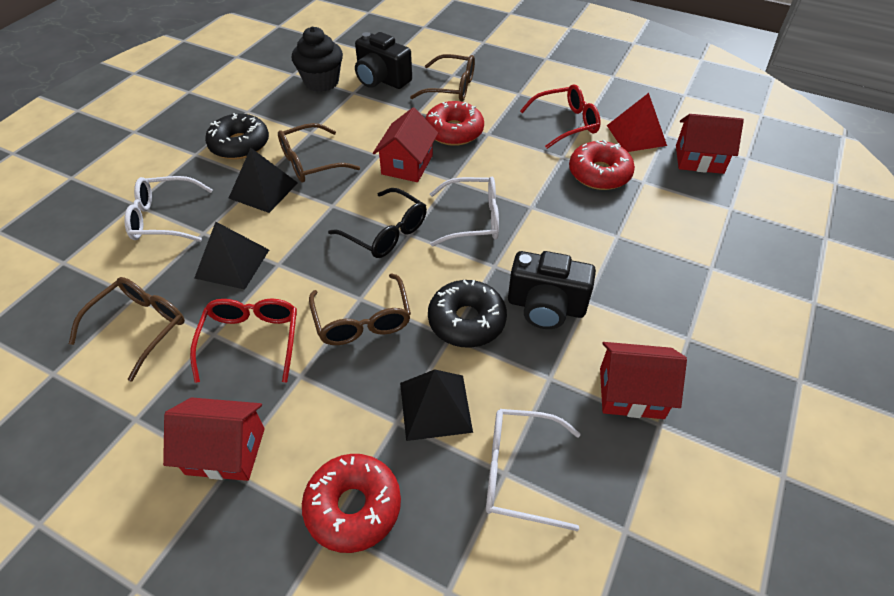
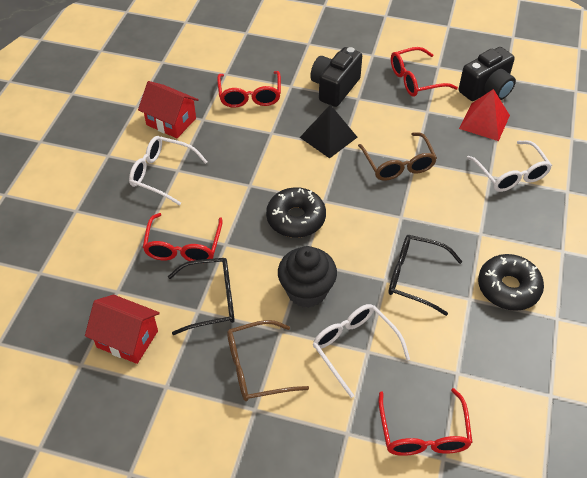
black glasses: 1 -> 2
black pyramid: 3 -> 1
brown glasses: 4 -> 2
red donut: 3 -> 0
red glasses: 2 -> 4
red house: 4 -> 2

